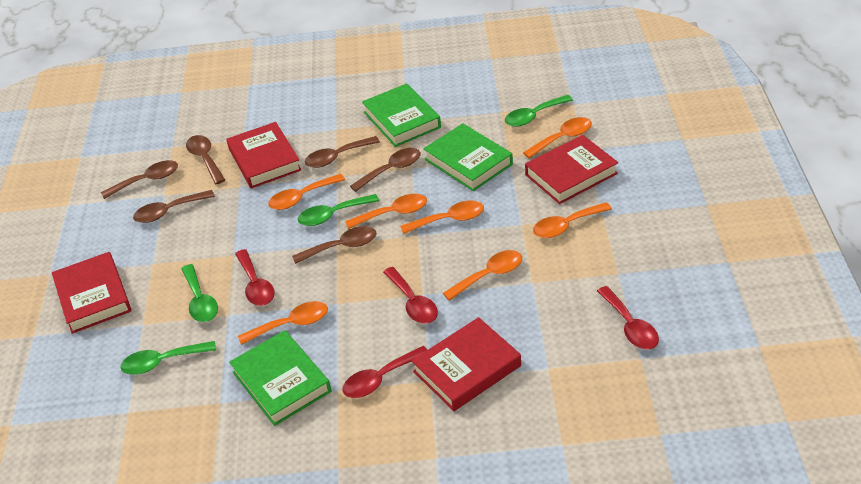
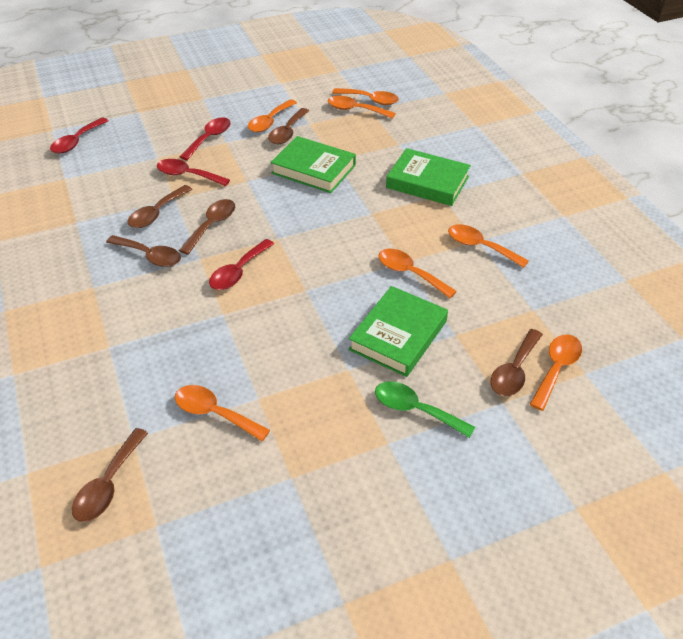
green spoon: 4 -> 1
red book: 4 -> 0

